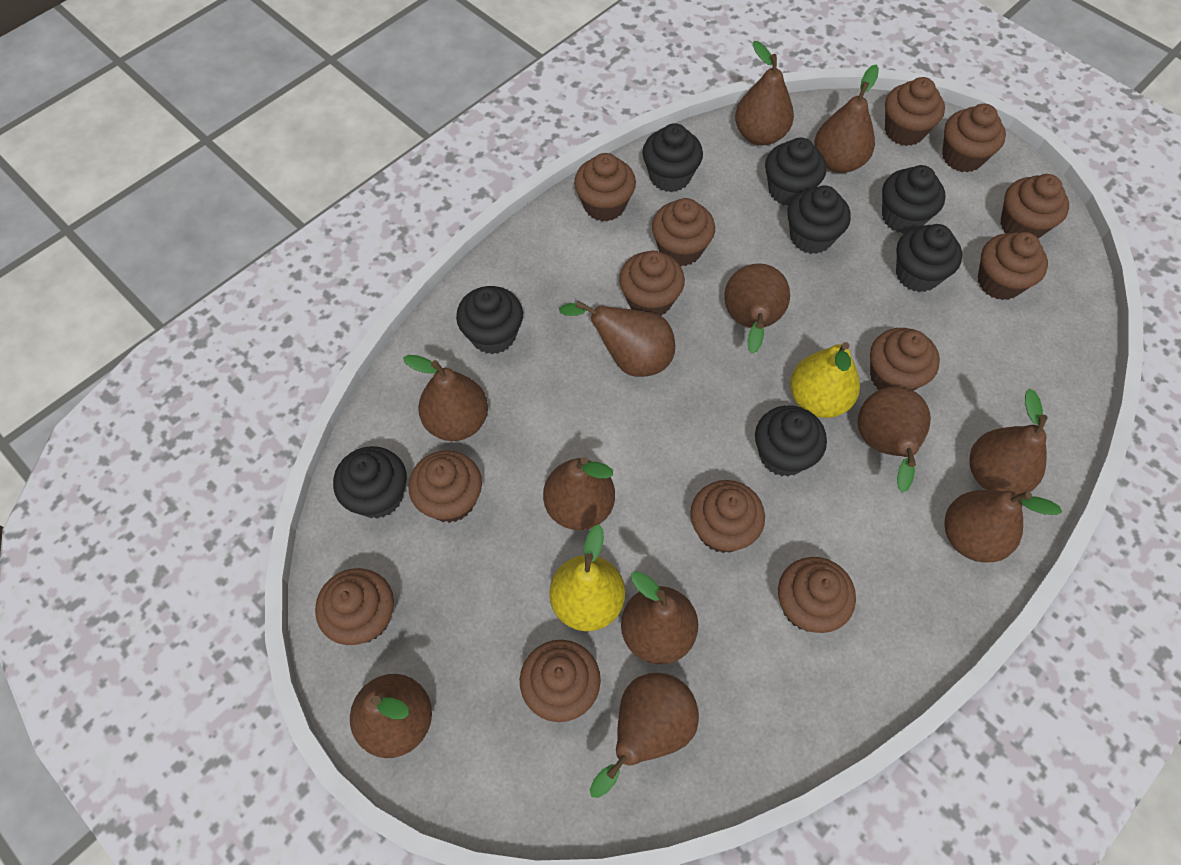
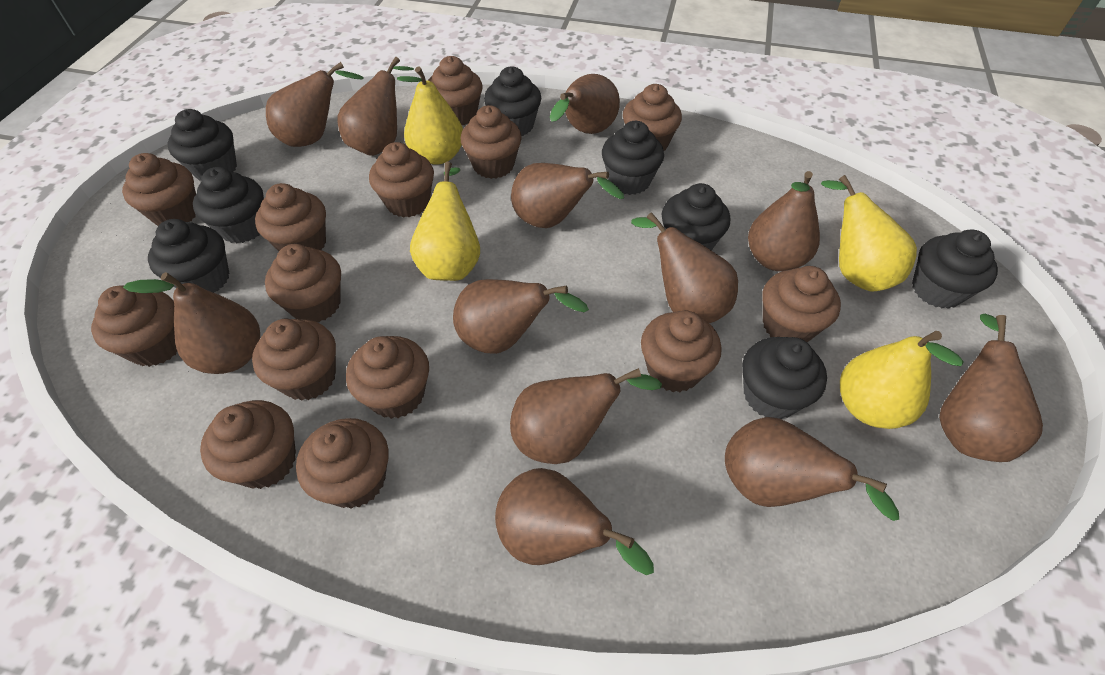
brown cupcake: 13 -> 14
yellow pear: 2 -> 4

